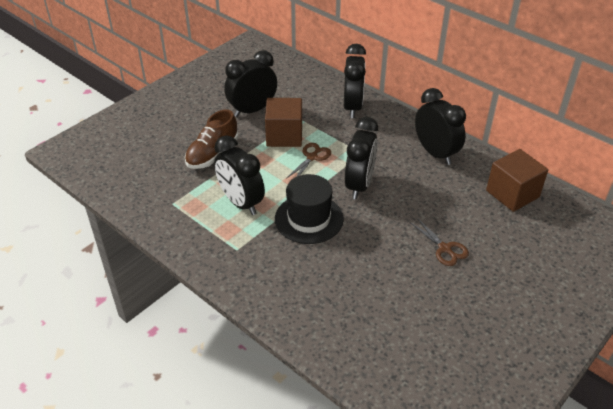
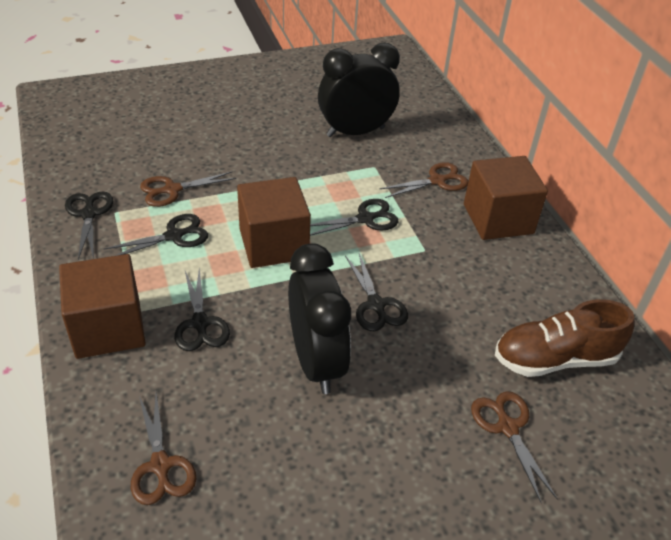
black clock: 5 -> 2
black hat: 1 -> 0
black scissors: 0 -> 5
brown cube: 2 -> 3
brown scissors: 2 -> 4

